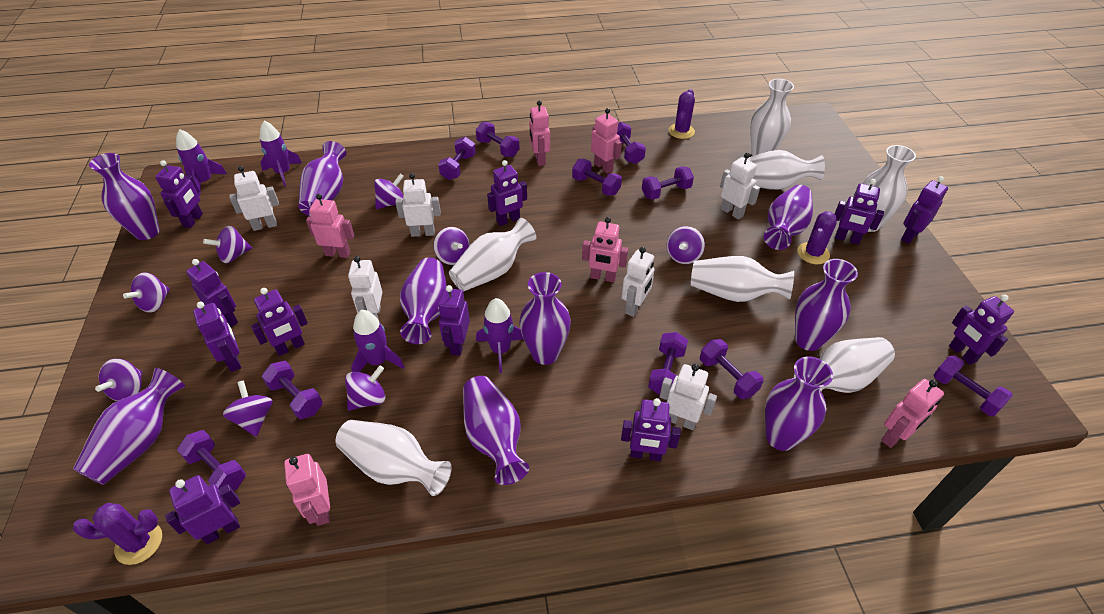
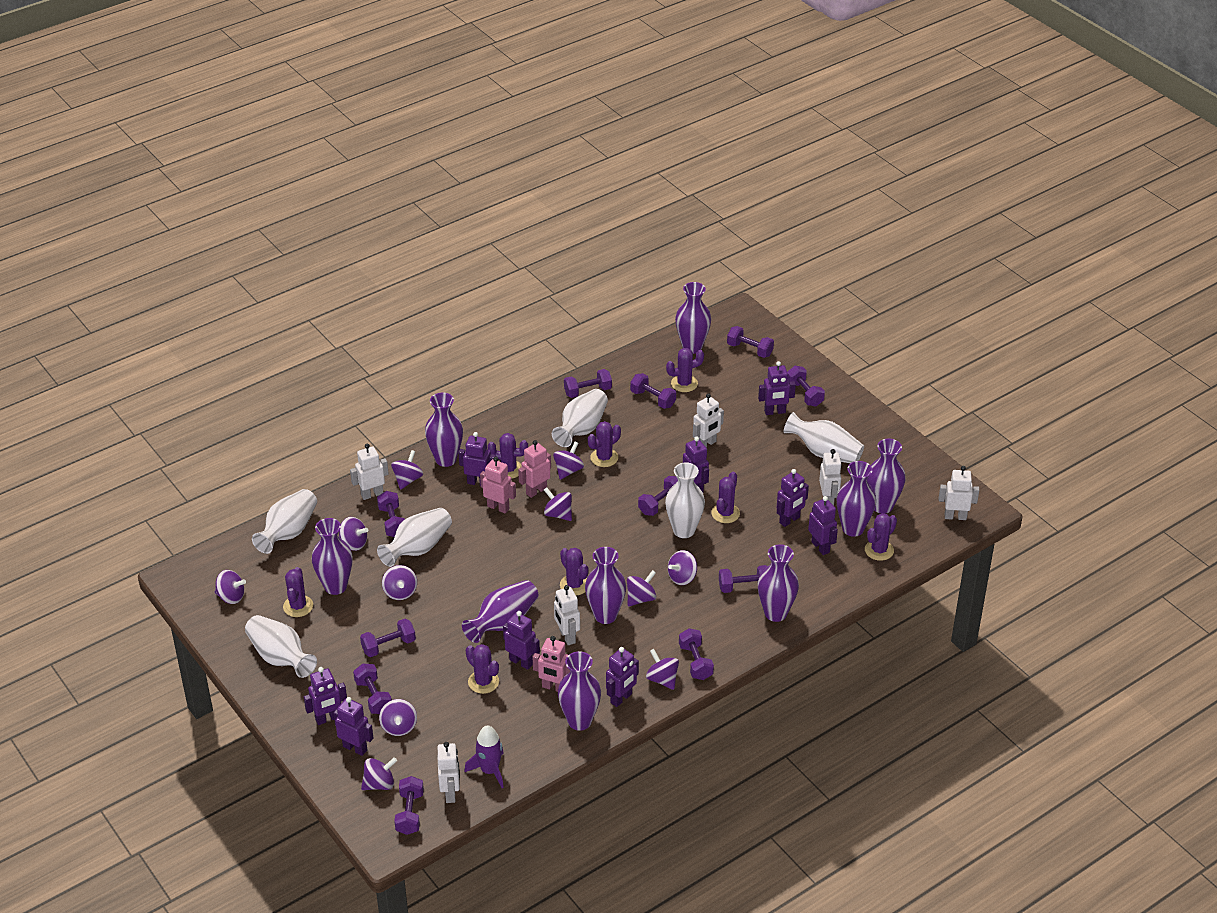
pink robot: 6 -> 3
purple cactus: 3 -> 8
purple dumbbell: 10 -> 11
purple robot: 11 -> 9
purple rocket: 4 -> 1
purple spinning top: 8 -> 11
white vase: 7 -> 6

